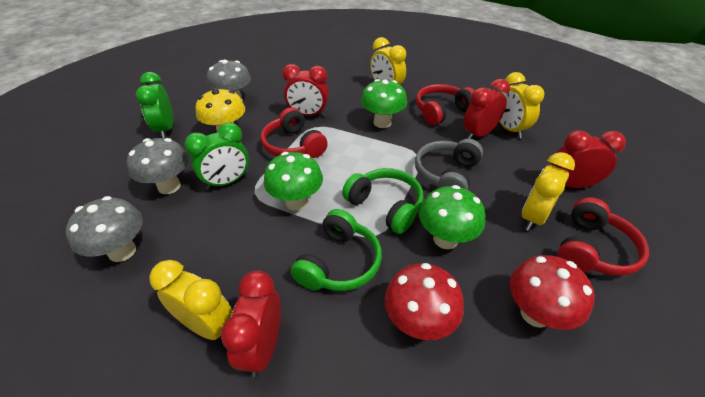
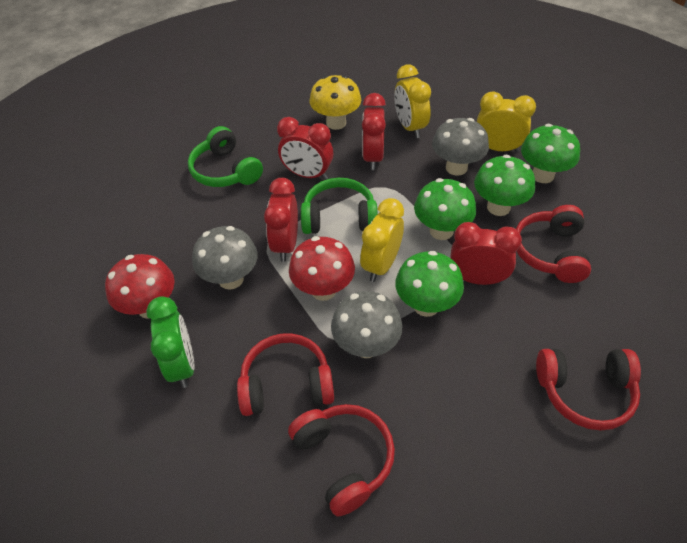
green clock: 2 -> 1
green mushroom: 3 -> 4
grey headphones: 1 -> 0
red headphones: 3 -> 4
yellow clock: 4 -> 3

